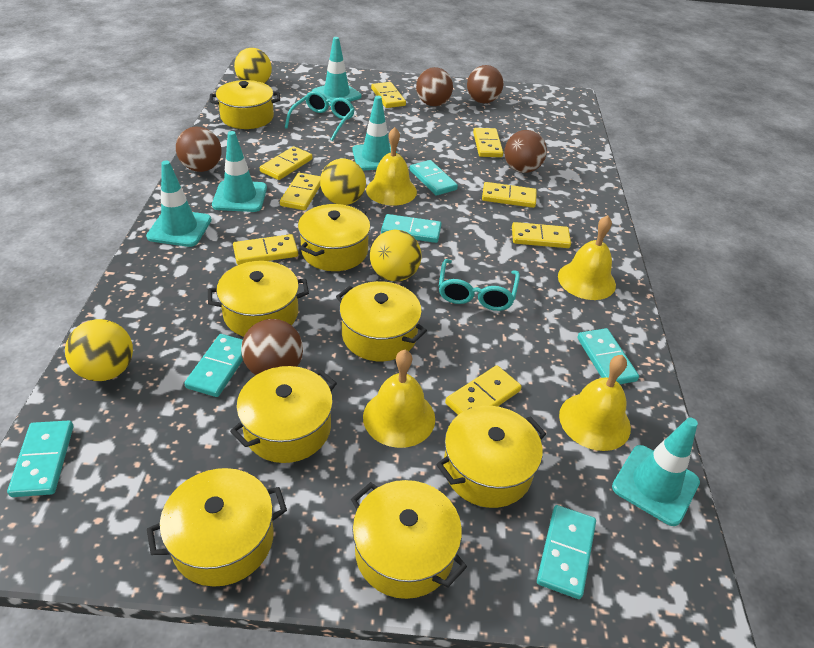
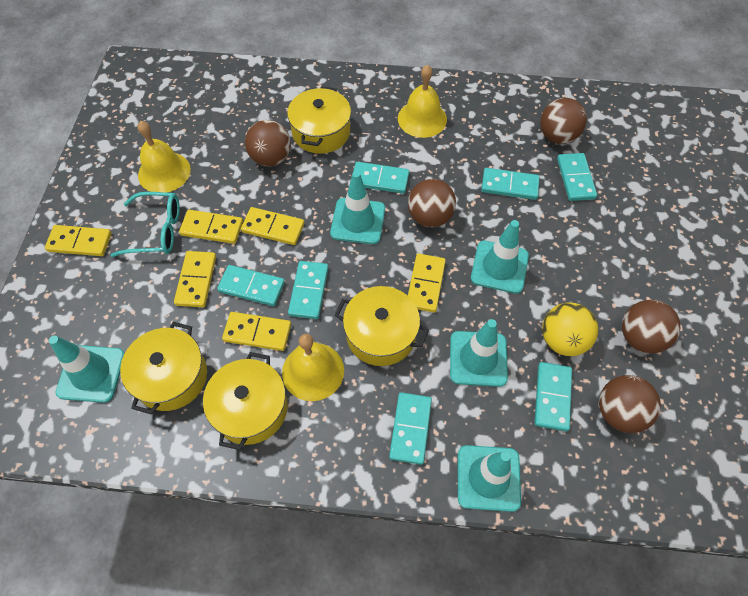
turquoise domino: 6 -> 7
turquoise glasses: 2 -> 1
yellow ball: 4 -> 1
yellow bell: 4 -> 3
yellow domino: 8 -> 6
yellow pot: 8 -> 4

